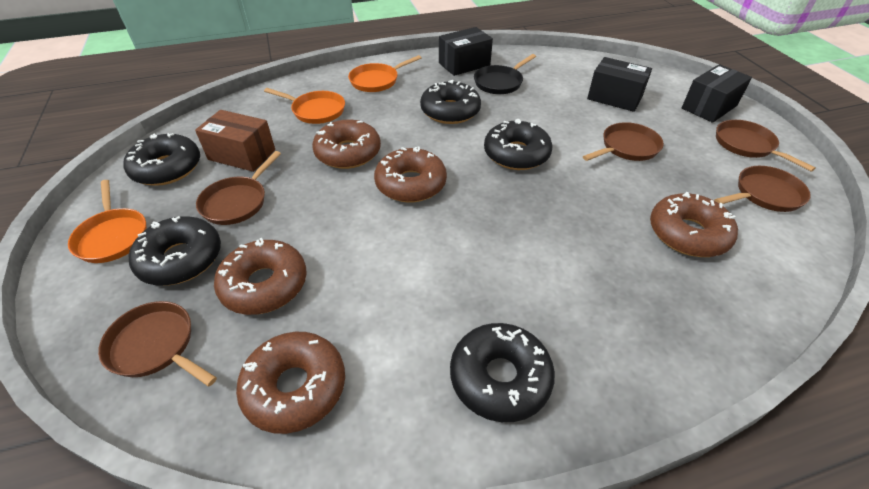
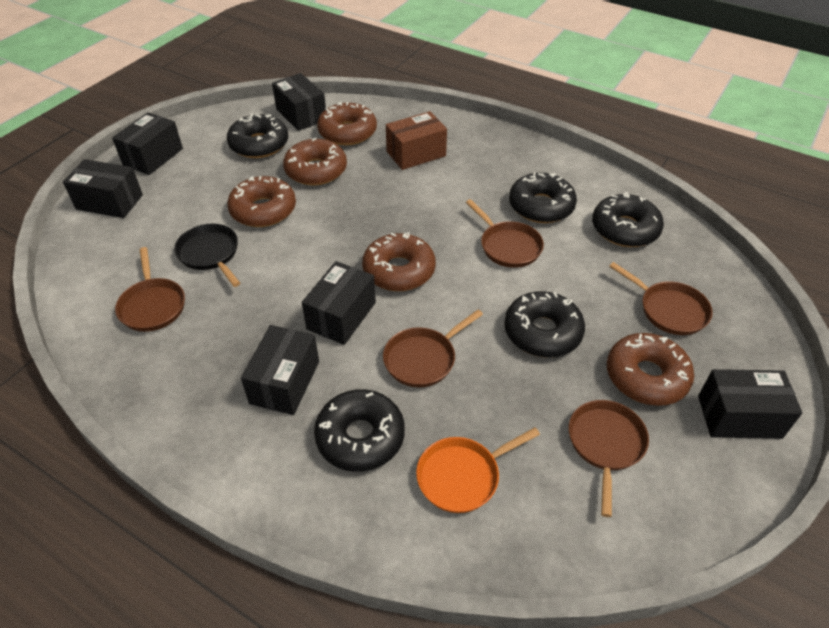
black box: 3 -> 6
orange pan: 3 -> 1

